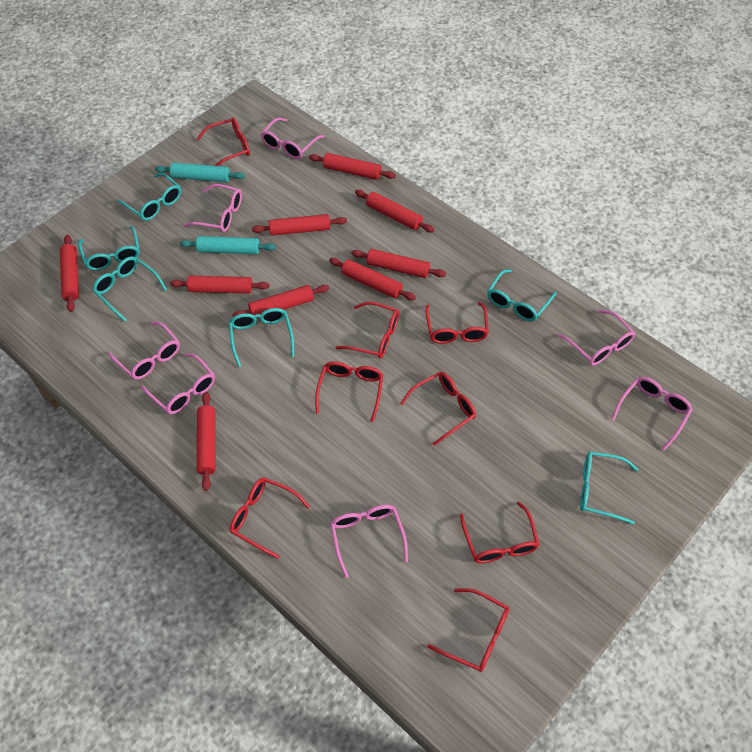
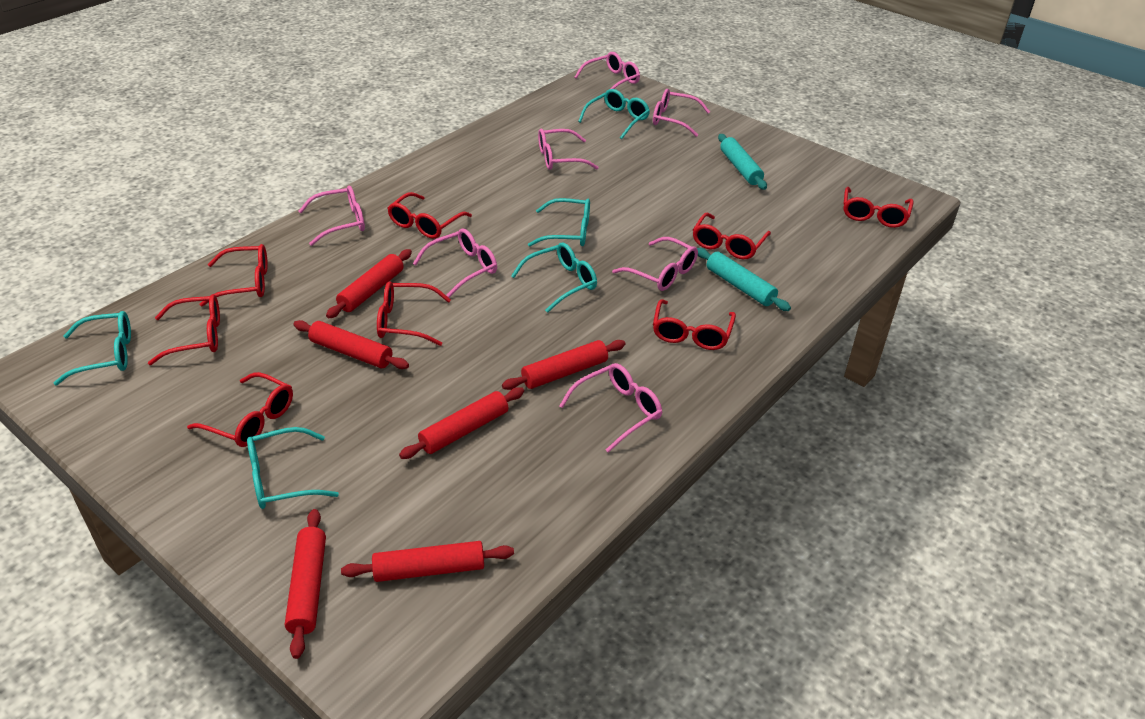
red rolling pin: 9 -> 6
turquoise glasses: 6 -> 5

